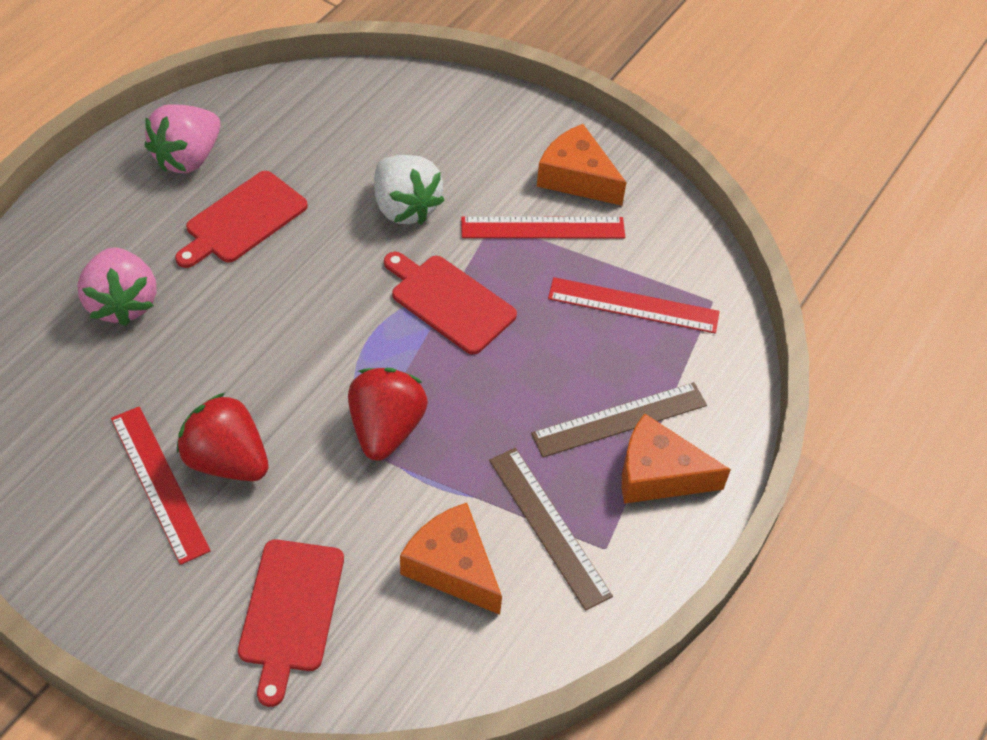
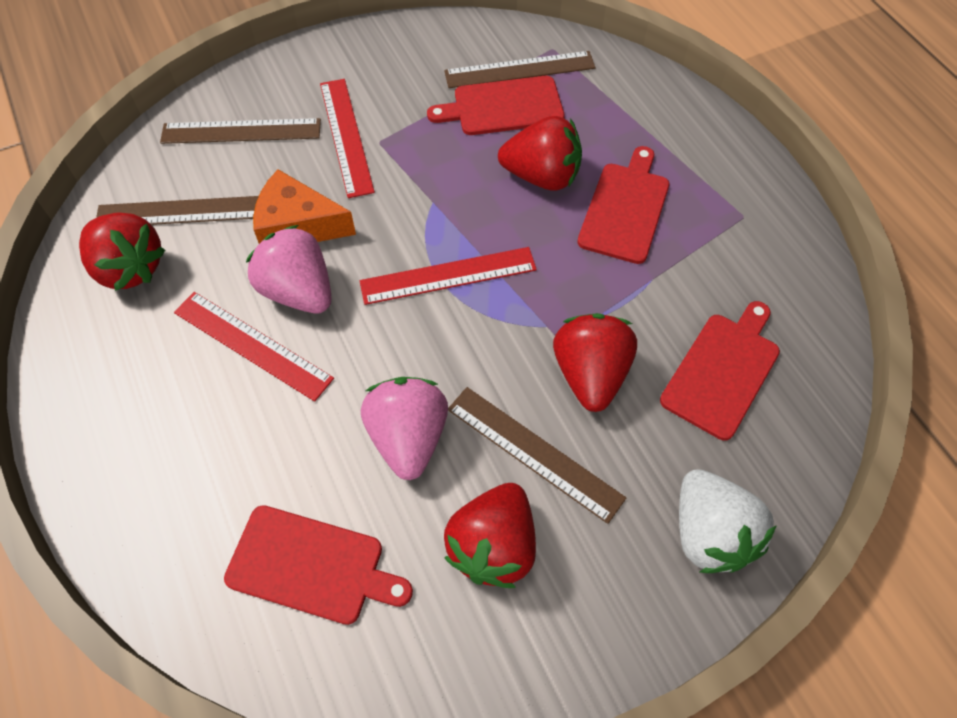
brown ruler: 2 -> 4
orange cheese: 3 -> 1
red cutting board: 3 -> 4
red strawberry: 2 -> 4

